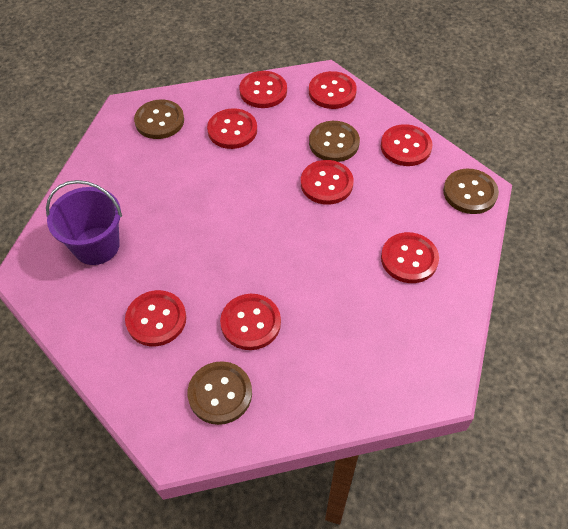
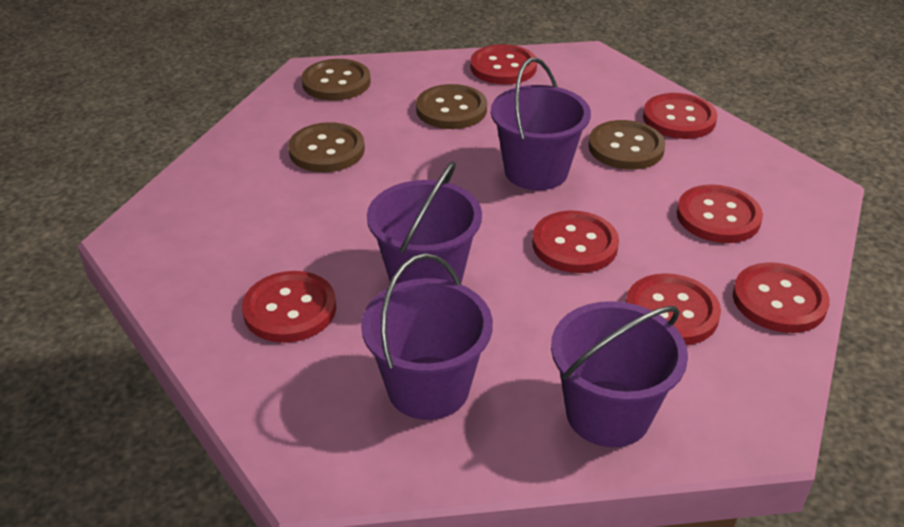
purple bucket: 1 -> 4
red button: 8 -> 7

